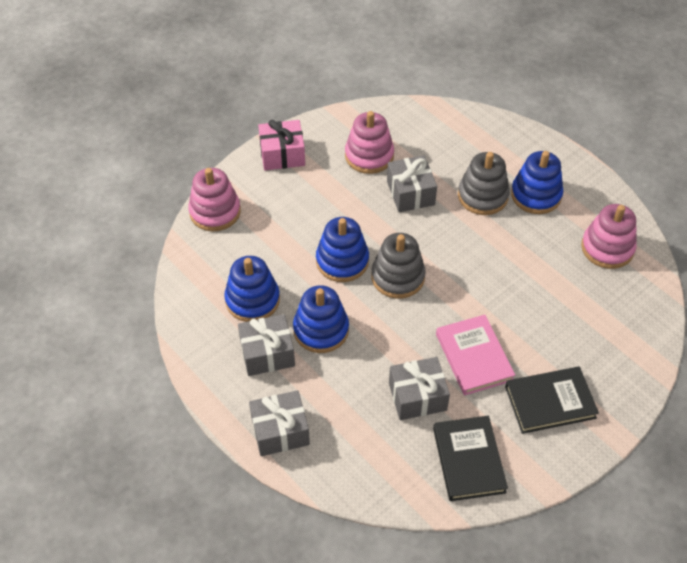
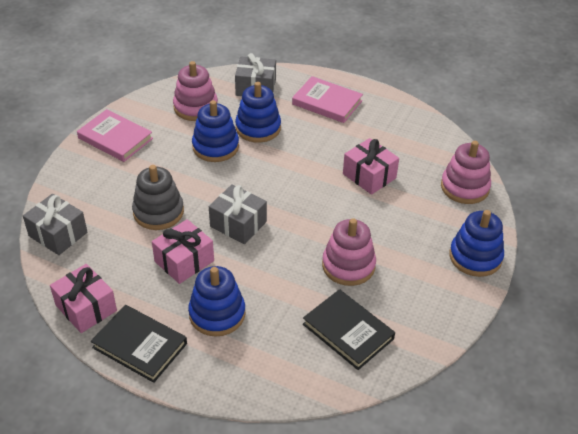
grey gift: 4 -> 3
grey stacking toy: 2 -> 1
pink book: 1 -> 2
pink gift: 1 -> 3

